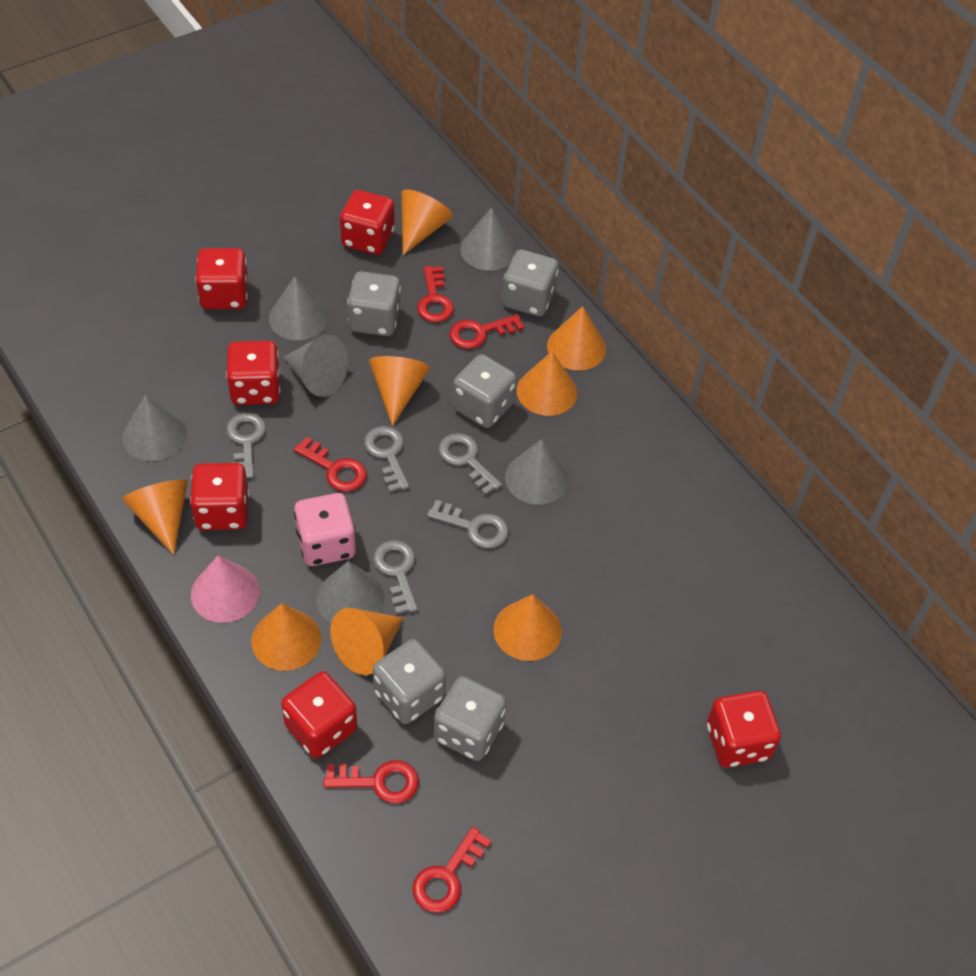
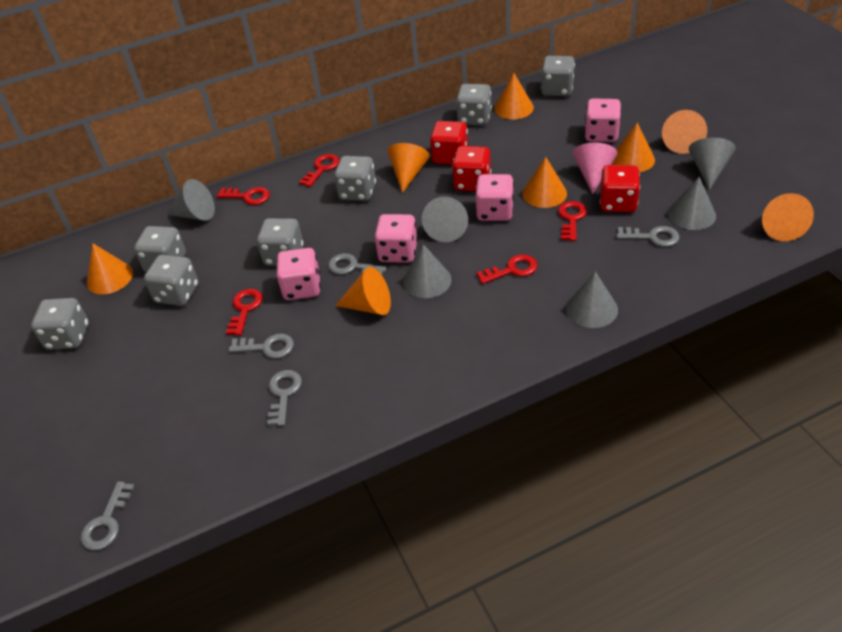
grey dice: 5 -> 7
pink dice: 1 -> 4
red dice: 6 -> 3

